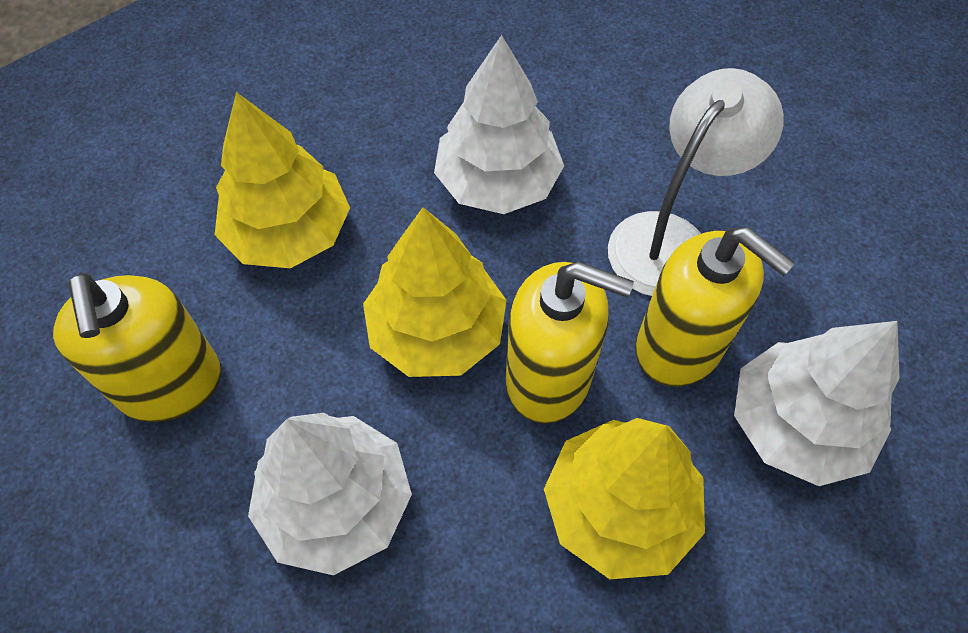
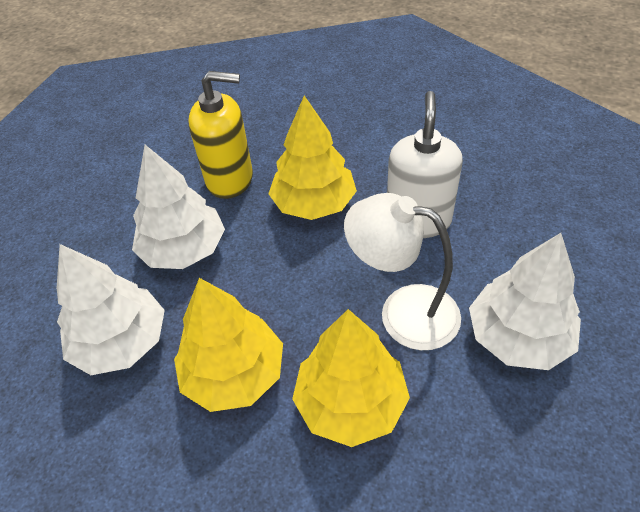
white soap dispenser: 0 -> 1
yellow soap dispenser: 3 -> 1

